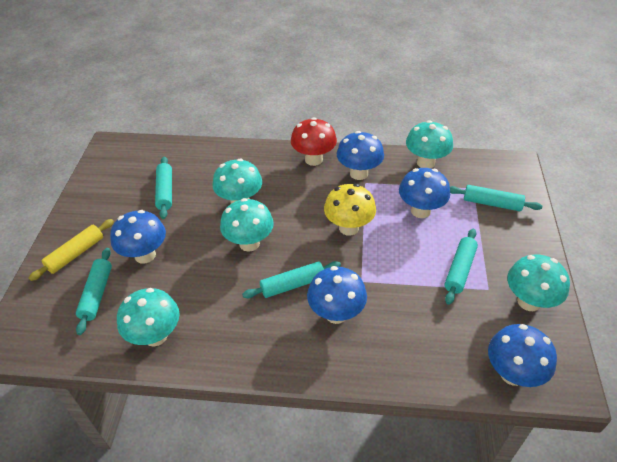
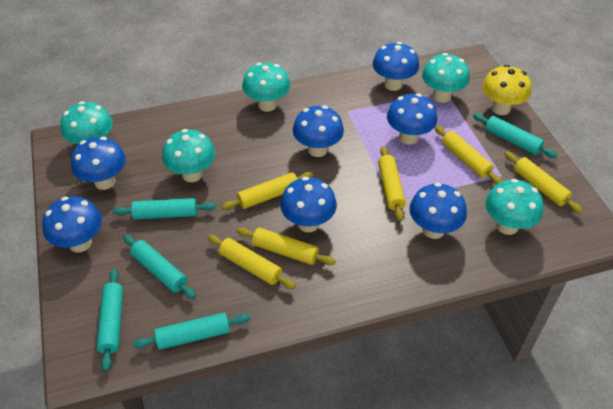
blue mushroom: 5 -> 7
red mushroom: 1 -> 0
yellow rolling pin: 1 -> 6

